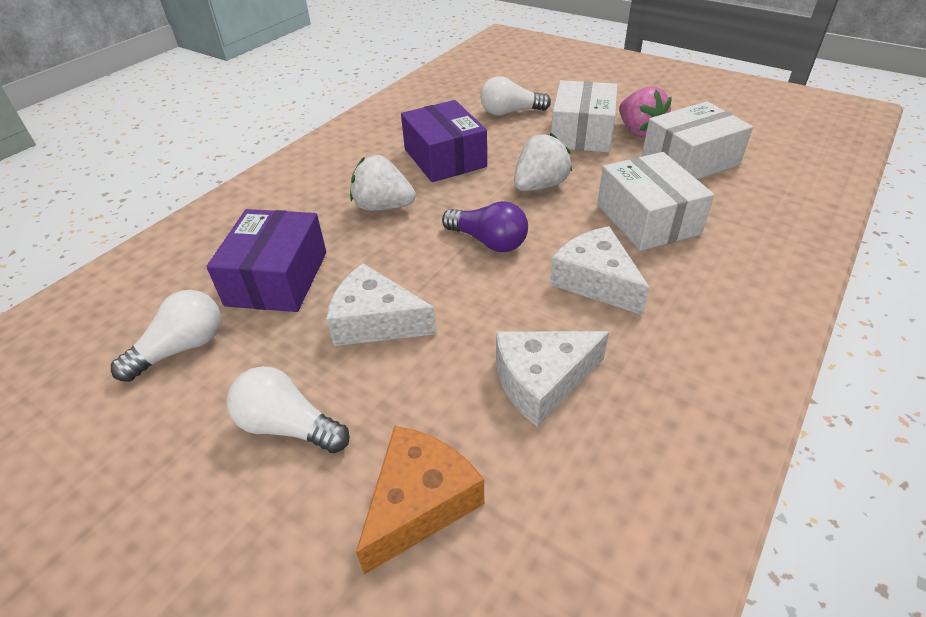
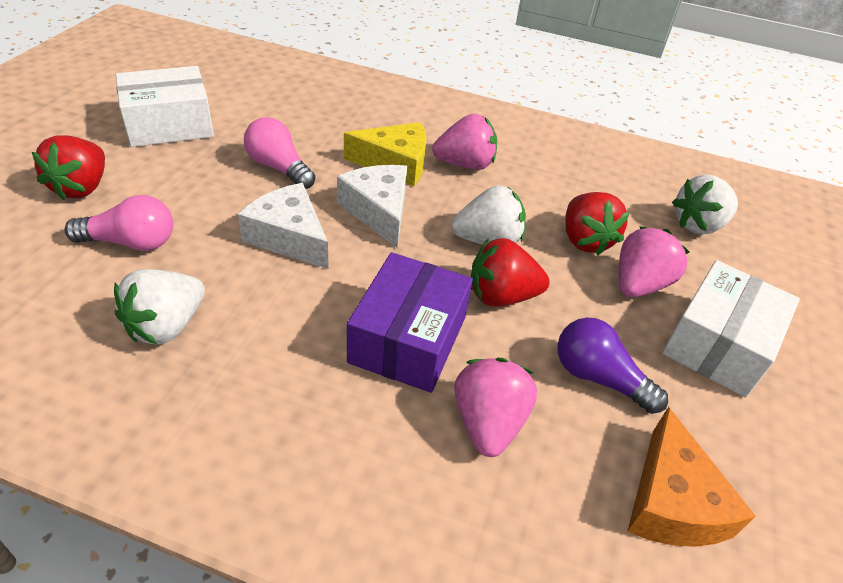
pink light bulb: 0 -> 2
pink strawberry: 1 -> 3
purple box: 2 -> 1
red strawberry: 0 -> 3
white box: 3 -> 2
white cheese: 3 -> 2
white light bulb: 3 -> 0
white strawberry: 2 -> 3
yellow cheese: 0 -> 1

